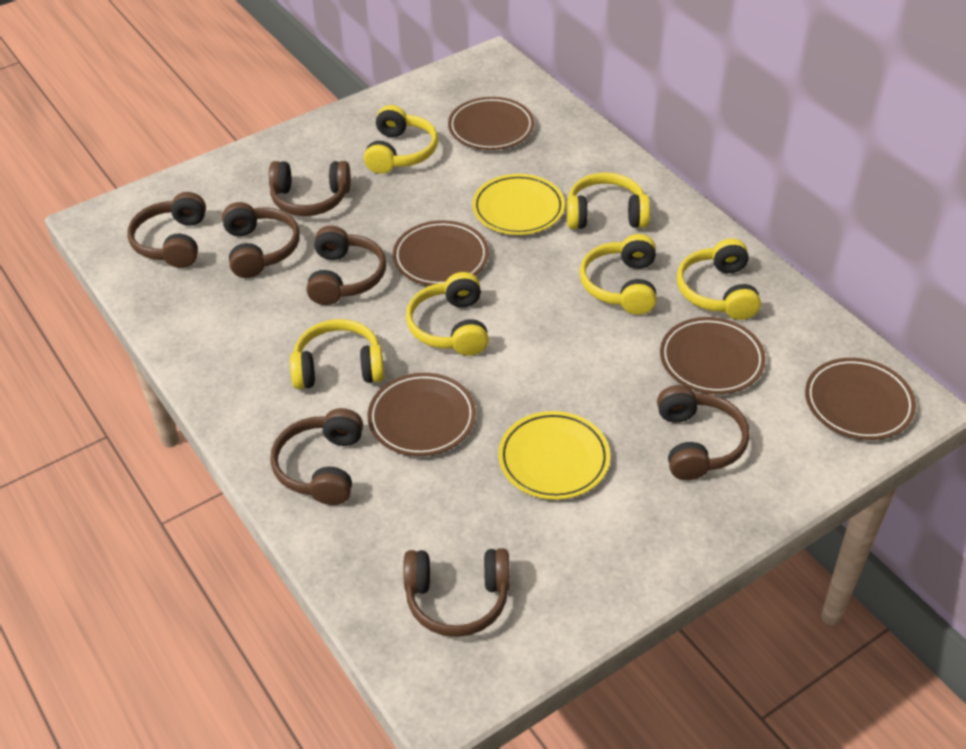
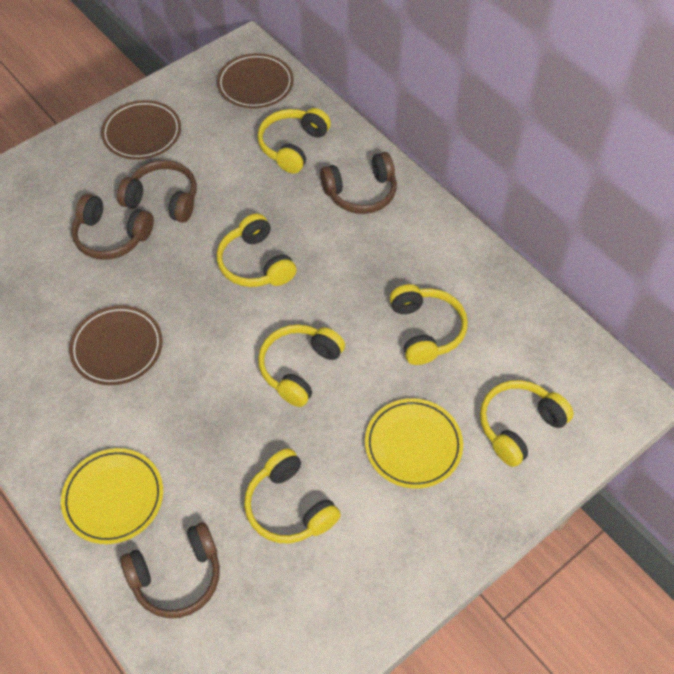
brown headphones: 7 -> 4
brown plate: 5 -> 3

